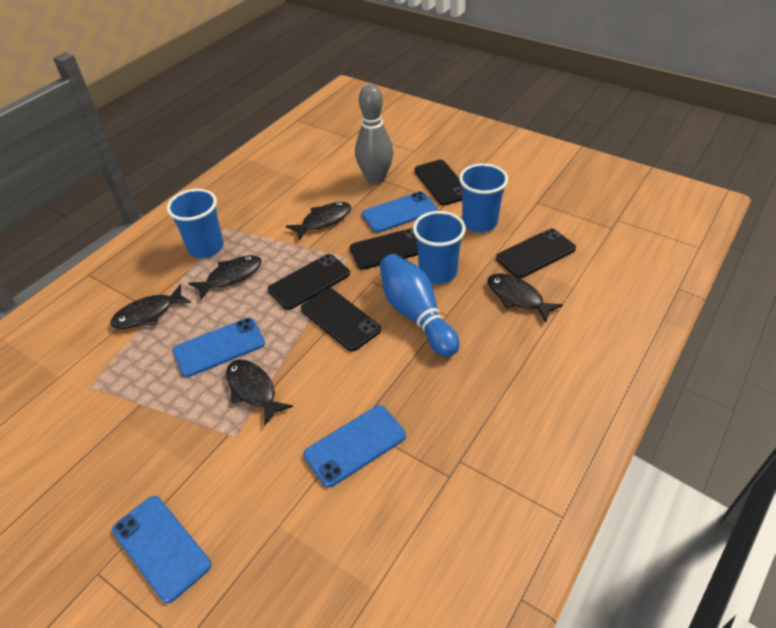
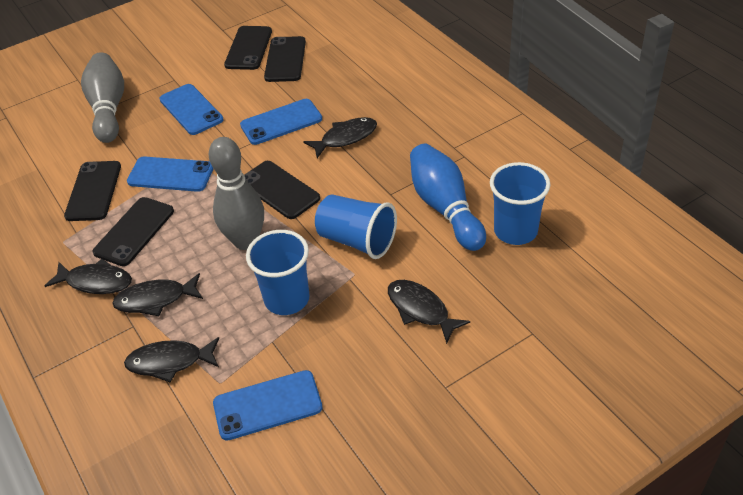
grey bowling pin: 1 -> 2

